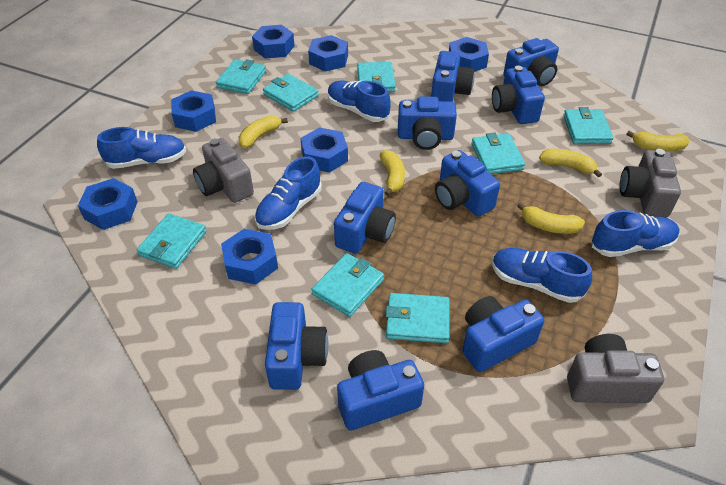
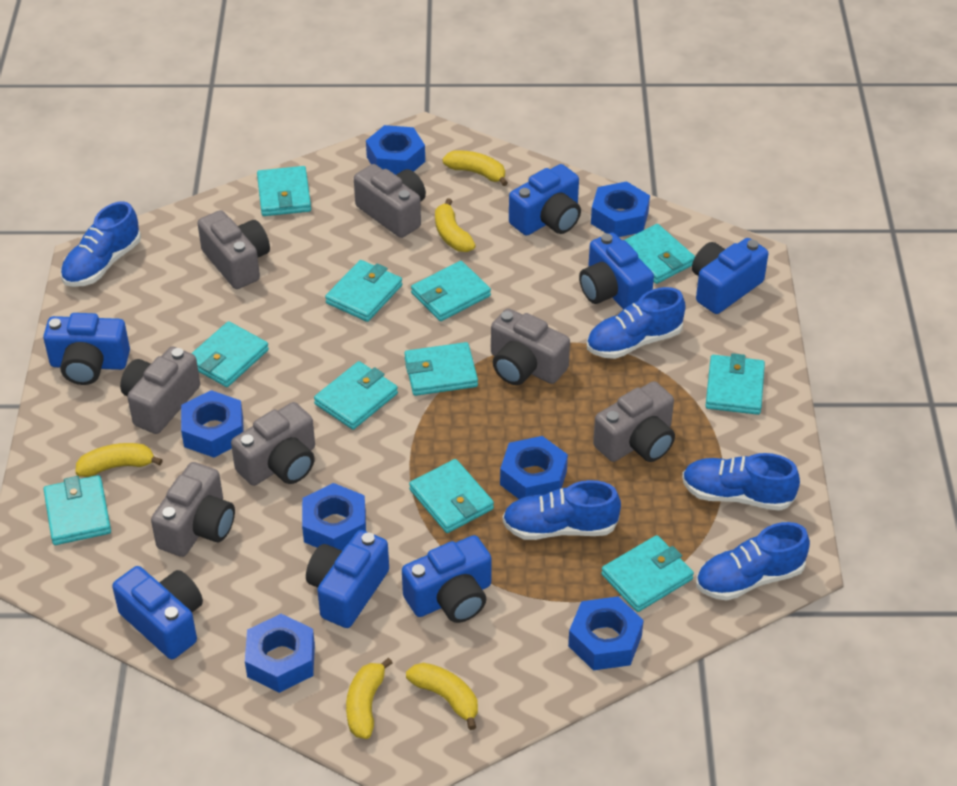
blue camera: 9 -> 7
grey camera: 3 -> 7
turquoise wallet: 8 -> 11

